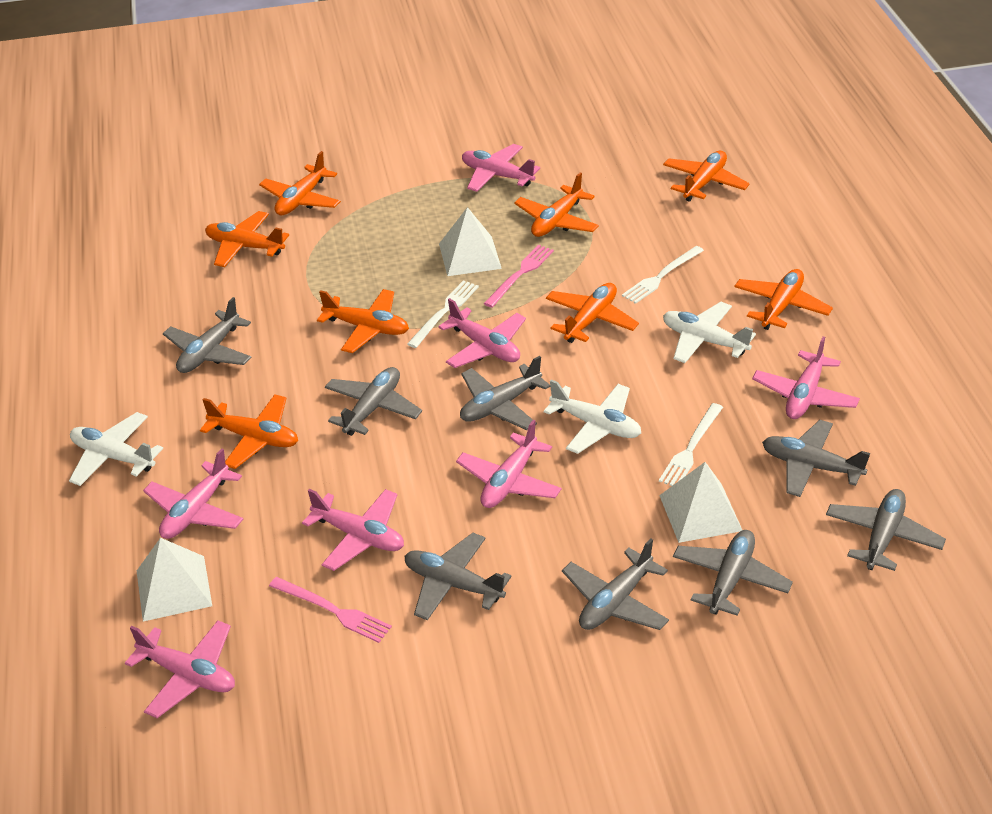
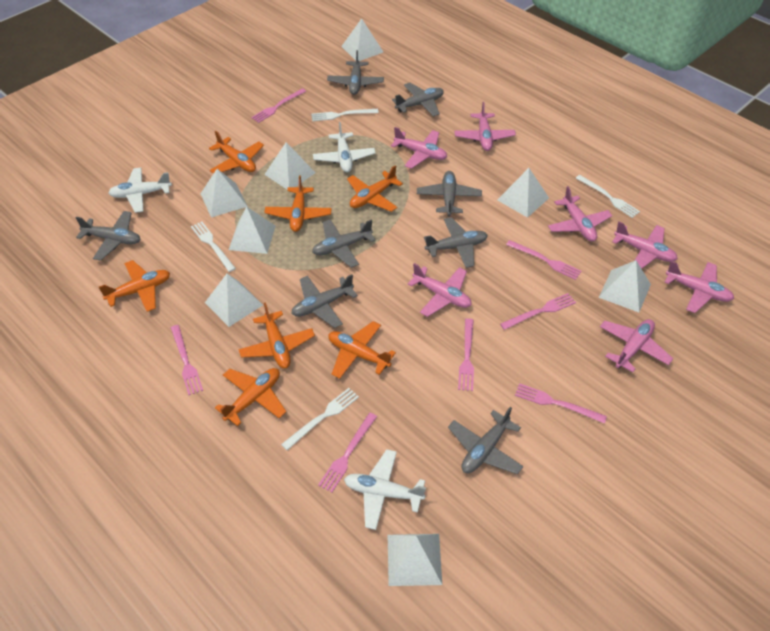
orange plane: 8 -> 7
pink fork: 2 -> 7
white fork: 3 -> 4
white pyramid: 3 -> 8

